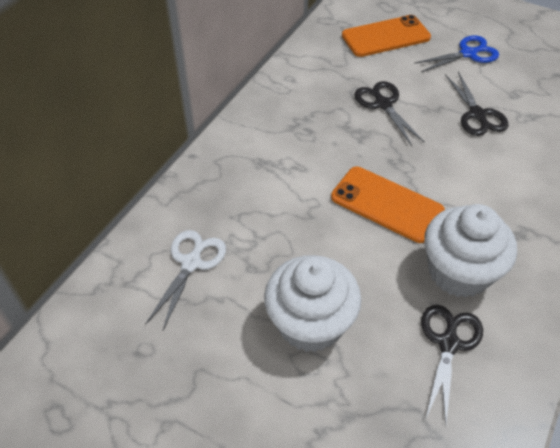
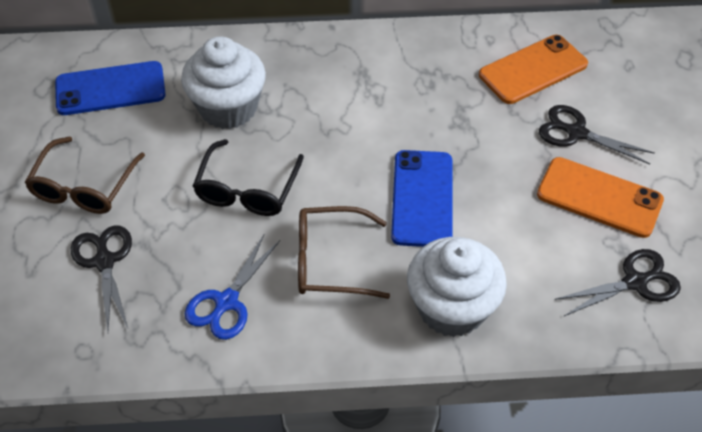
black glasses: 0 -> 1
blue phone: 0 -> 2
brown glasses: 0 -> 2
white scissors: 1 -> 0

